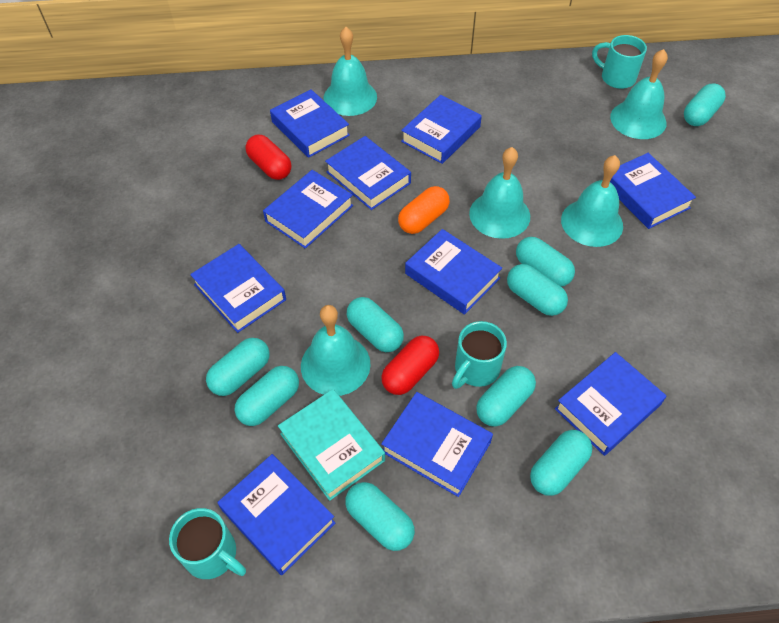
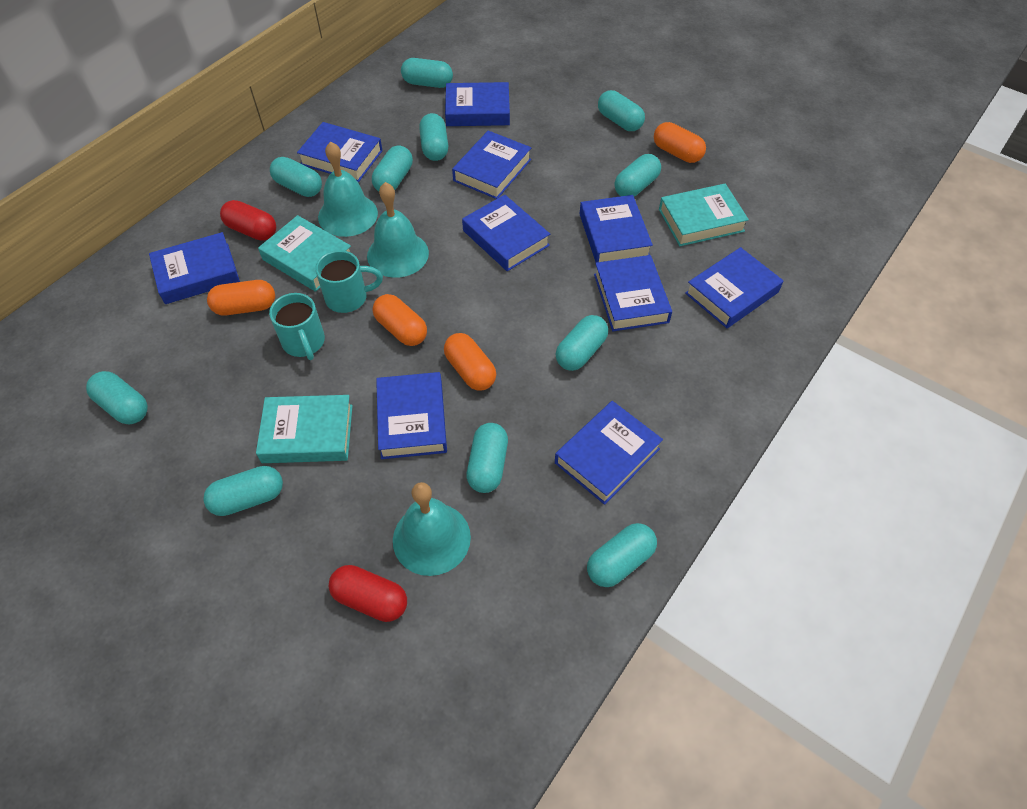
orange capsule: 1 -> 4
turquoise bell: 5 -> 3
turquoise book: 1 -> 3
turquoise capsule: 9 -> 11
turquoise mug: 3 -> 2

